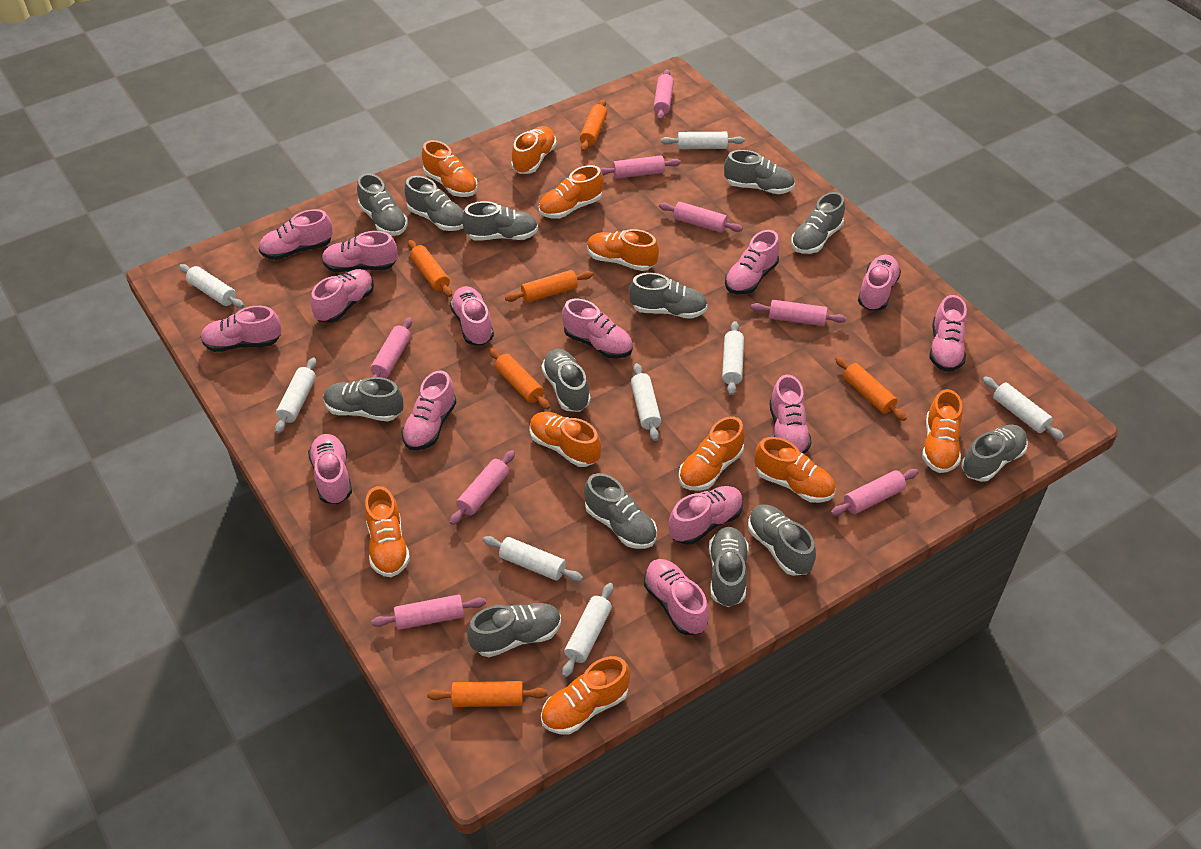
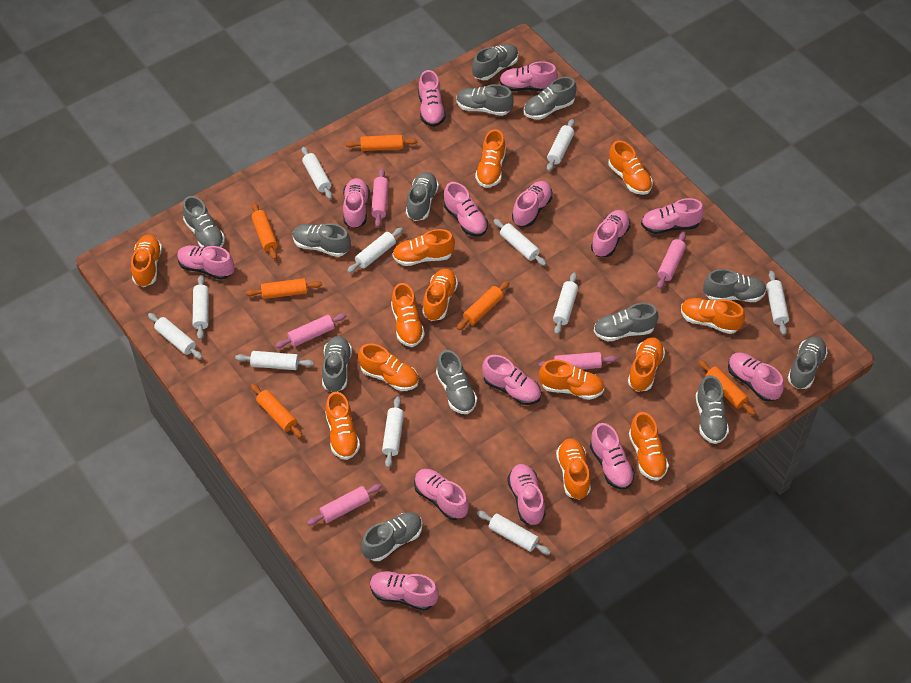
orange shoe: 10 -> 13
pink rolling pin: 8 -> 5
white rolling pin: 8 -> 11

